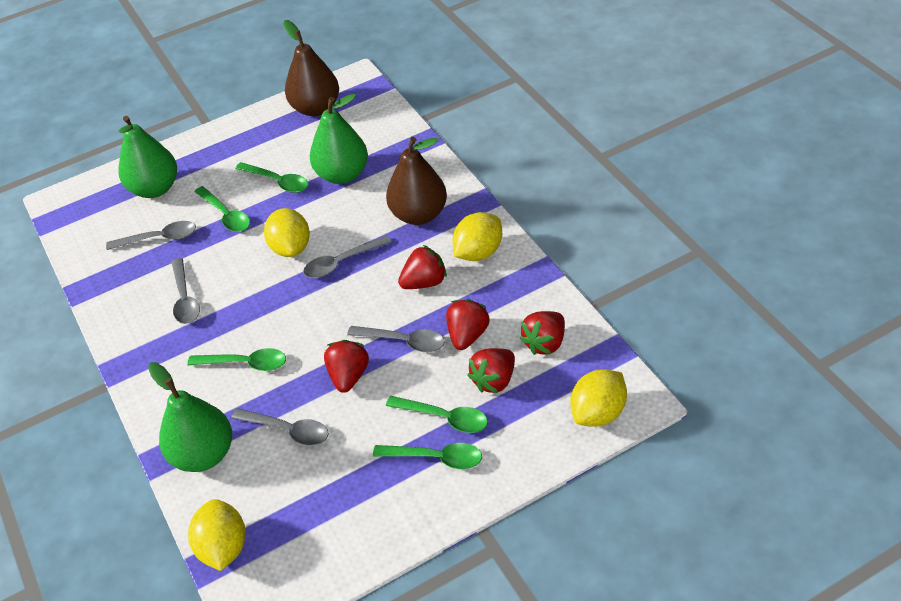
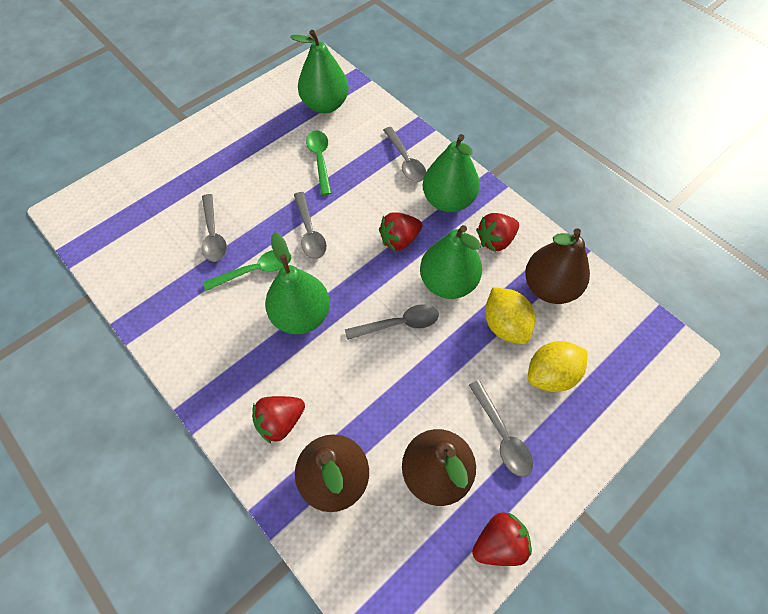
brown pear: 2 -> 3
green pear: 3 -> 4
green spoon: 5 -> 2
red strawberry: 5 -> 4
yellow lemon: 4 -> 2

